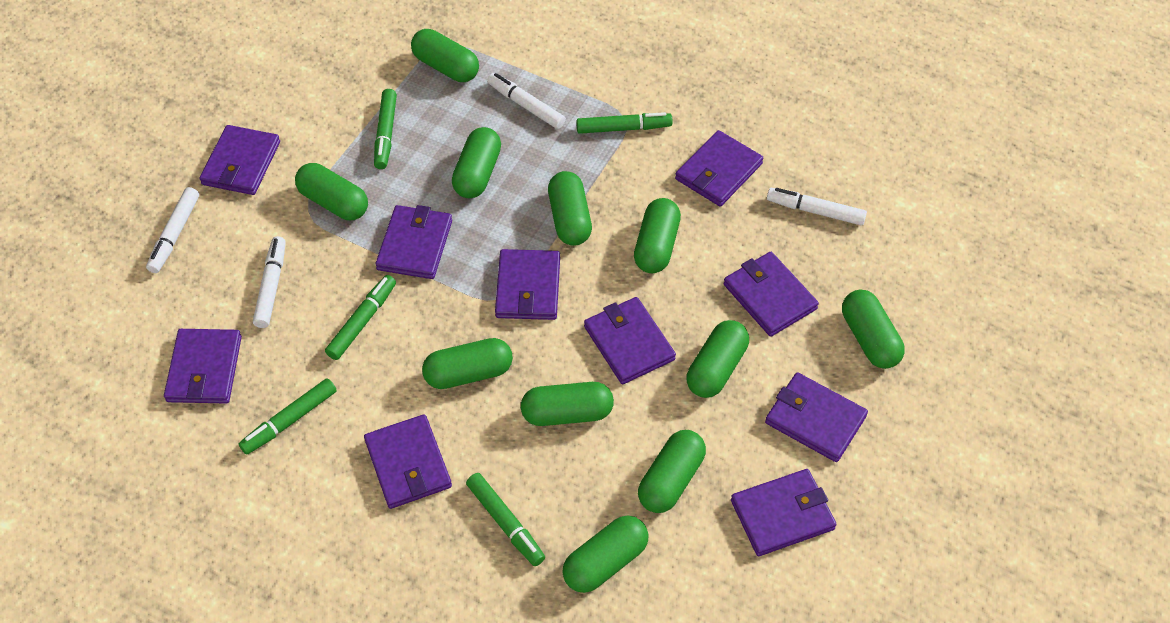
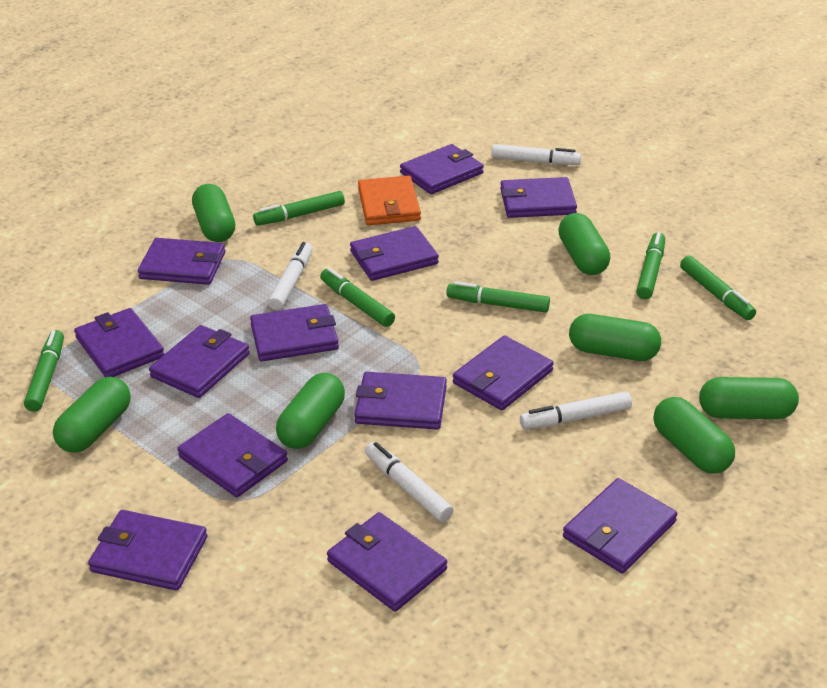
green capsule: 11 -> 7
green marker: 5 -> 6
orange wallet: 0 -> 1
purple wallet: 10 -> 13

